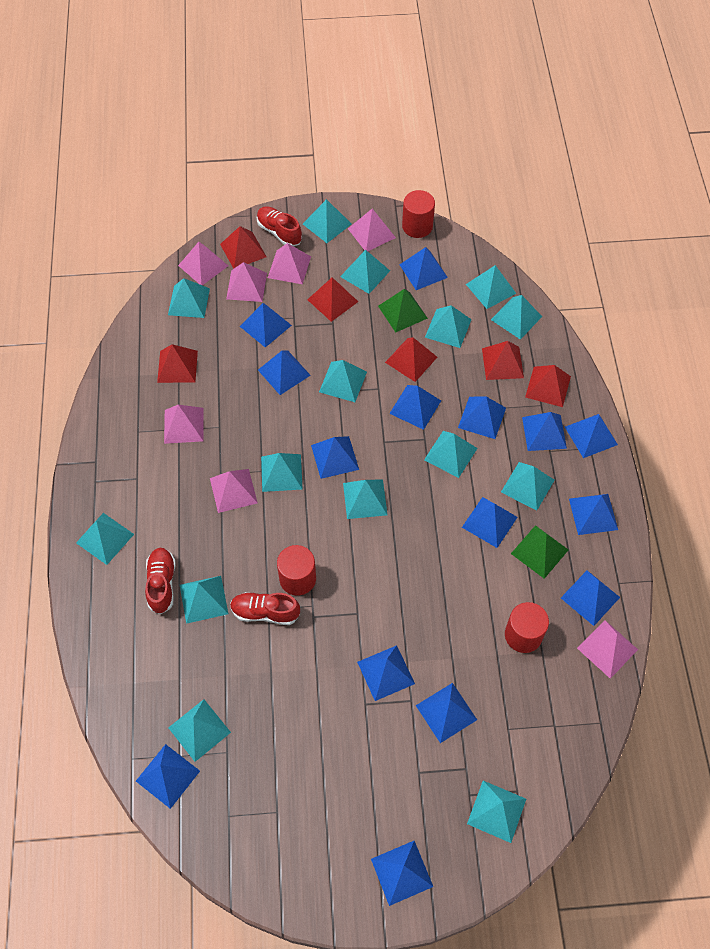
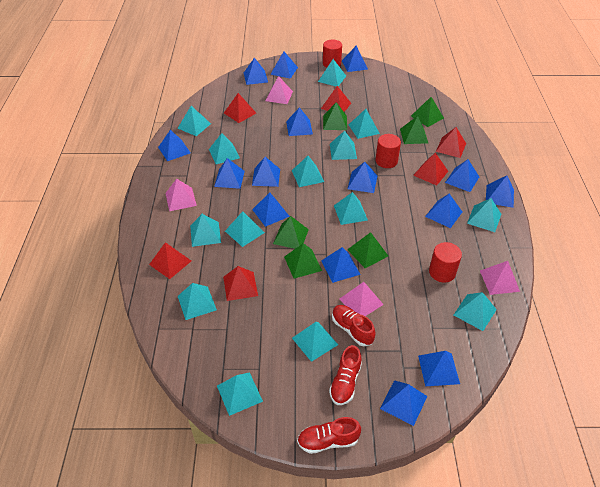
green pyramid: 2 -> 6
pink pyramid: 7 -> 4
turquoise pyramid: 15 -> 14

